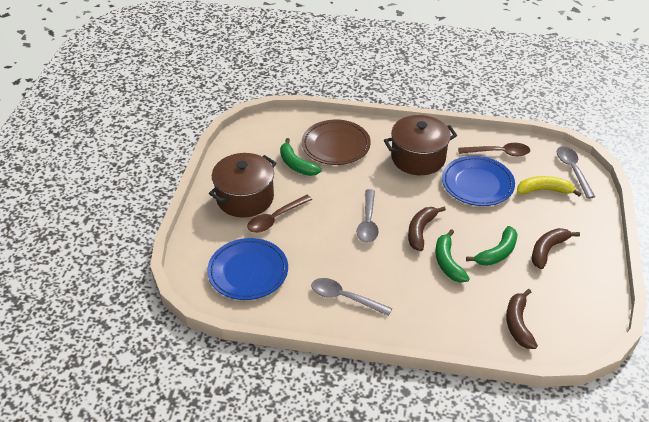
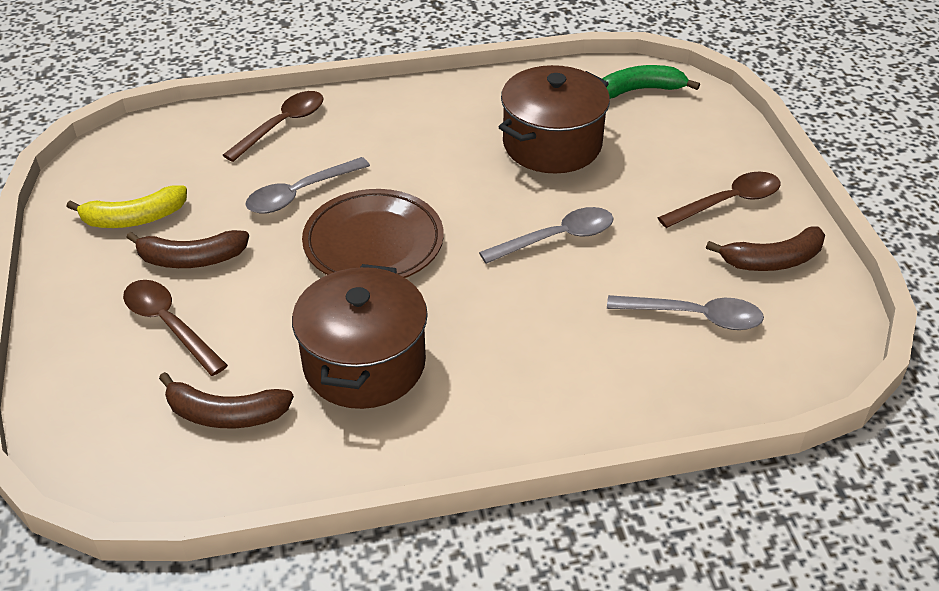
blue plate: 2 -> 0
brown spoon: 2 -> 3
green banana: 3 -> 1

